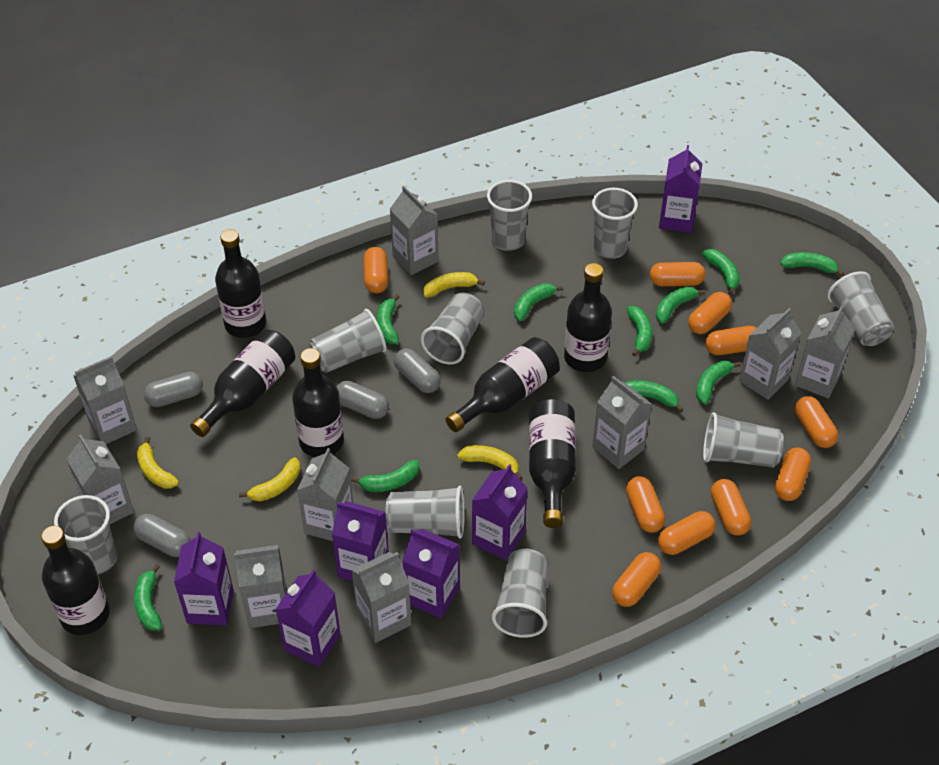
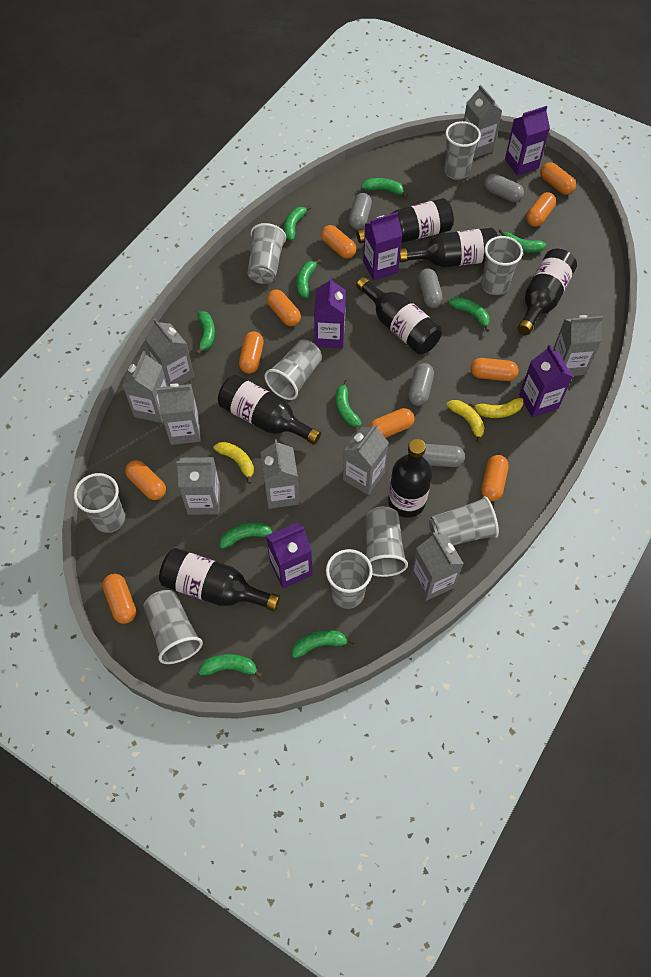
grey capsule: 4 -> 5
purple carton: 6 -> 5
yellow banana: 4 -> 3

